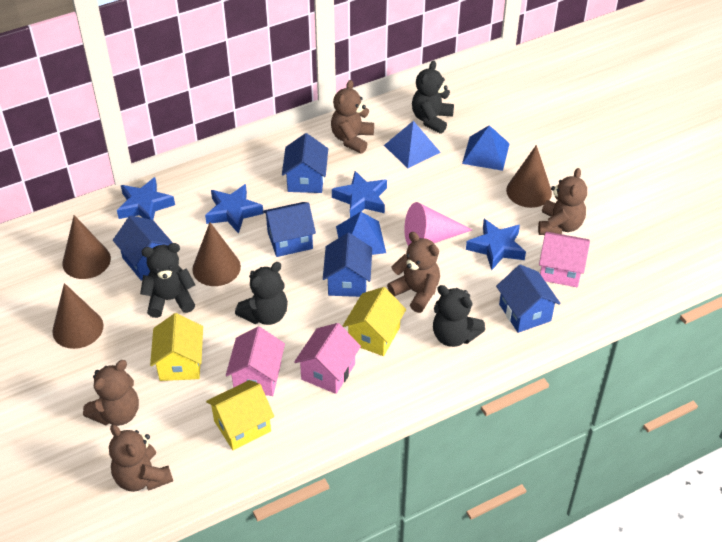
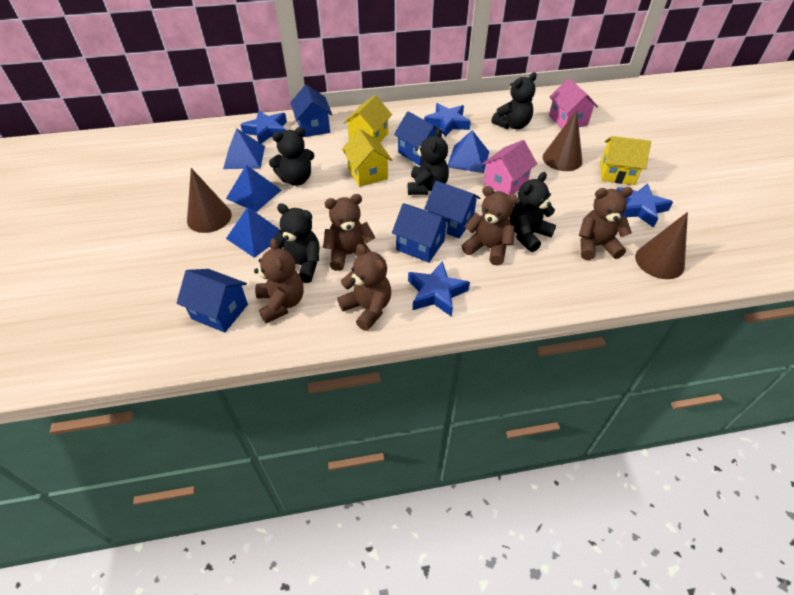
black teddy bear: 4 -> 5
blue pyramid: 3 -> 4
brown cone: 4 -> 3
pink cone: 1 -> 0
pink house: 3 -> 2

